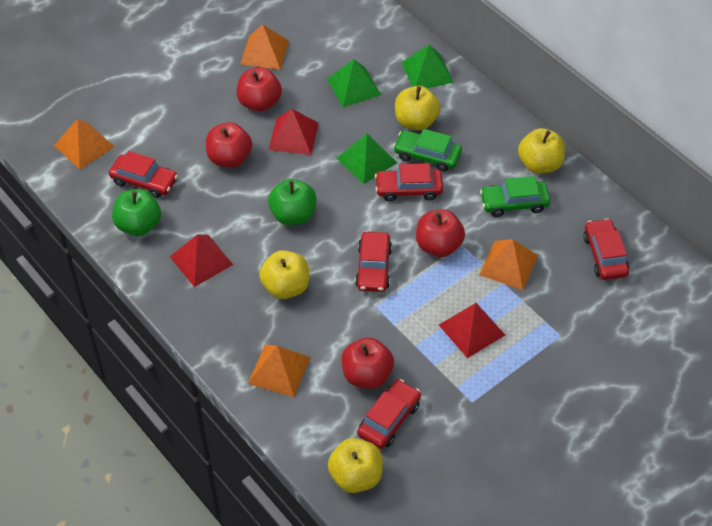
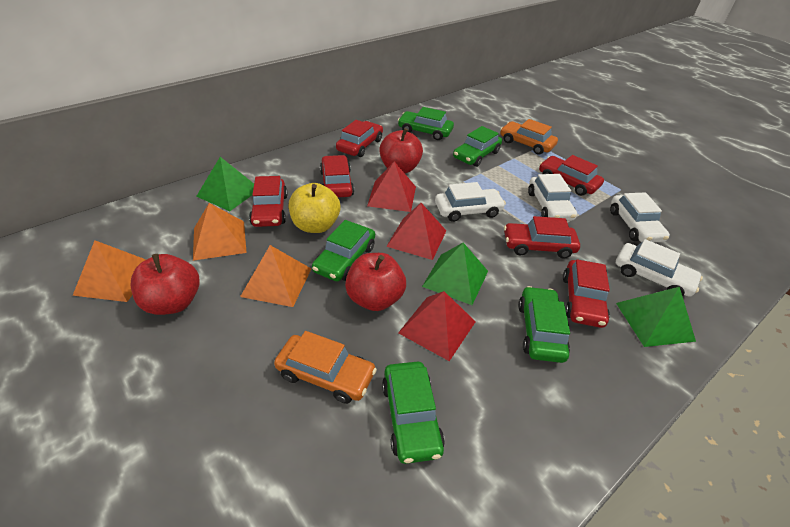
green apple: 2 -> 0
green car: 2 -> 5
orange car: 0 -> 2
orange pyramid: 4 -> 3
red apple: 4 -> 3
red car: 5 -> 6
white car: 0 -> 4
yellow apple: 4 -> 1

